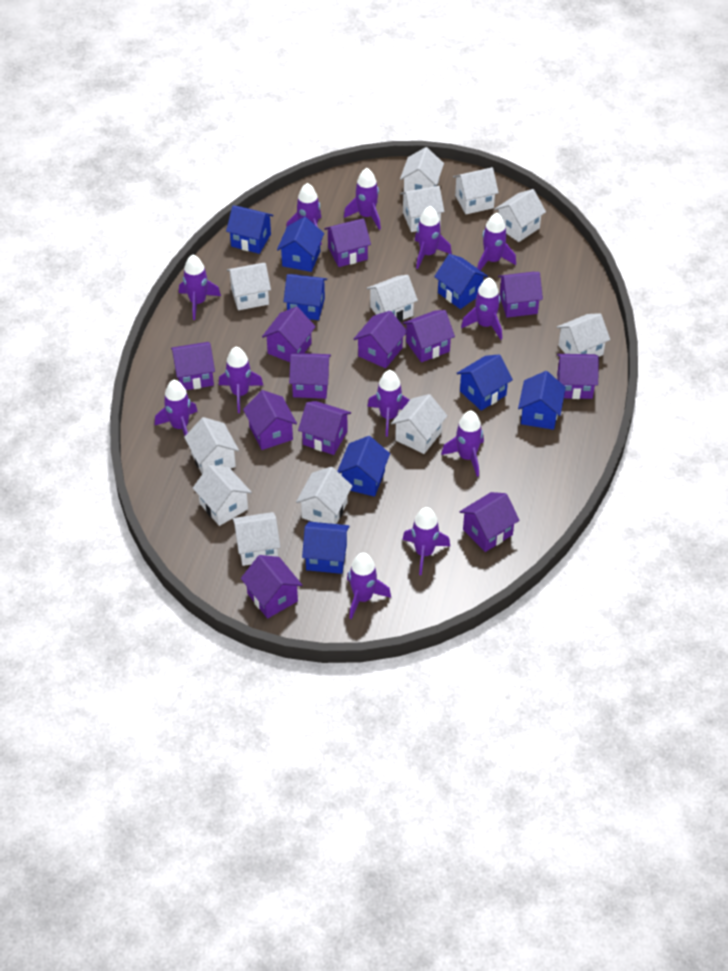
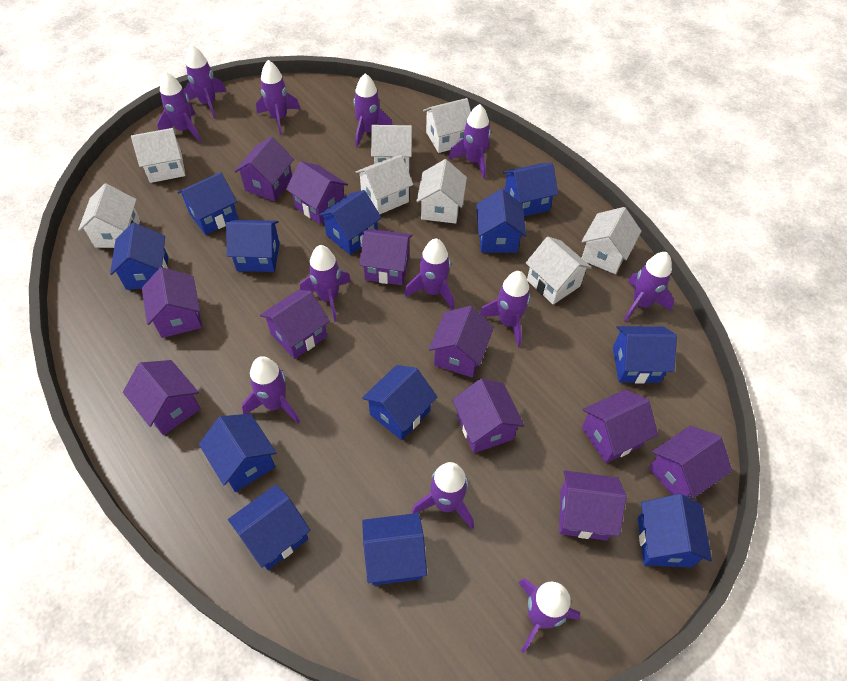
blue house: 8 -> 12
purple house: 12 -> 11
white house: 12 -> 8

